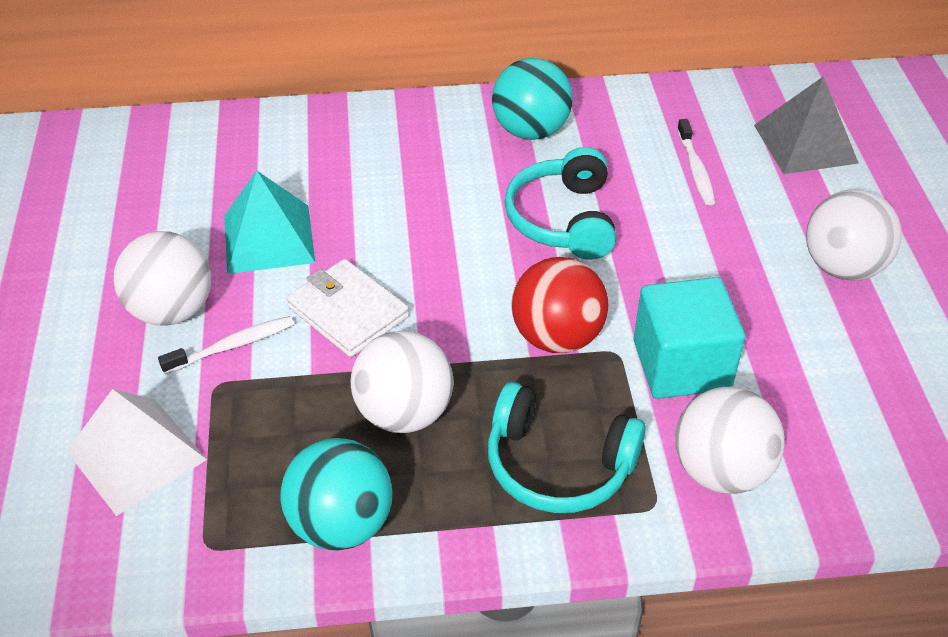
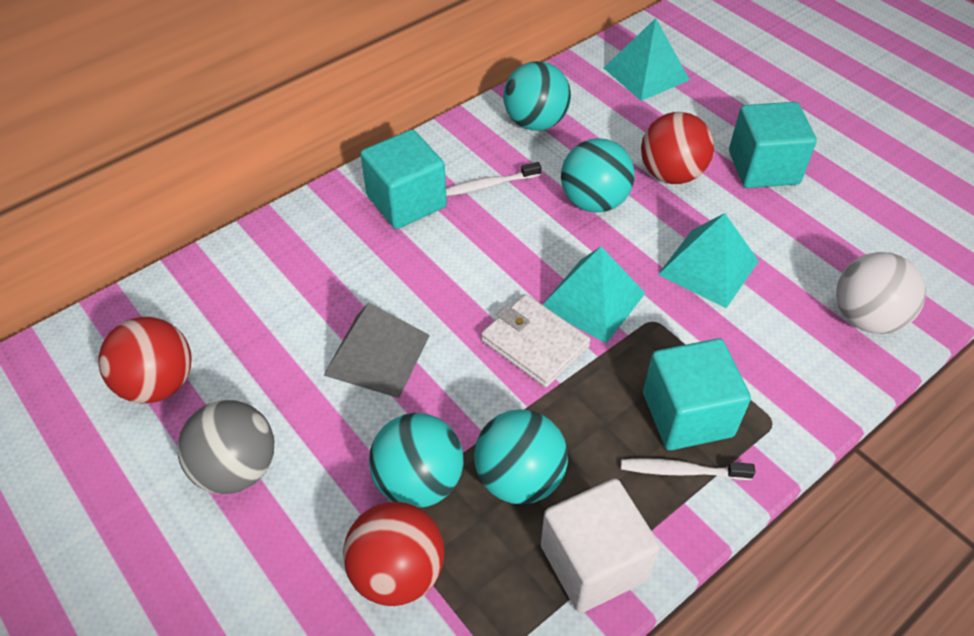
grey ball: 0 -> 1
red ball: 1 -> 3
turquoise ball: 2 -> 4
turquoise cube: 1 -> 3
turquoise headphones: 2 -> 0
turquoise pyramid: 1 -> 3
white ball: 4 -> 1
white cube: 0 -> 1
white pyramid: 1 -> 0

